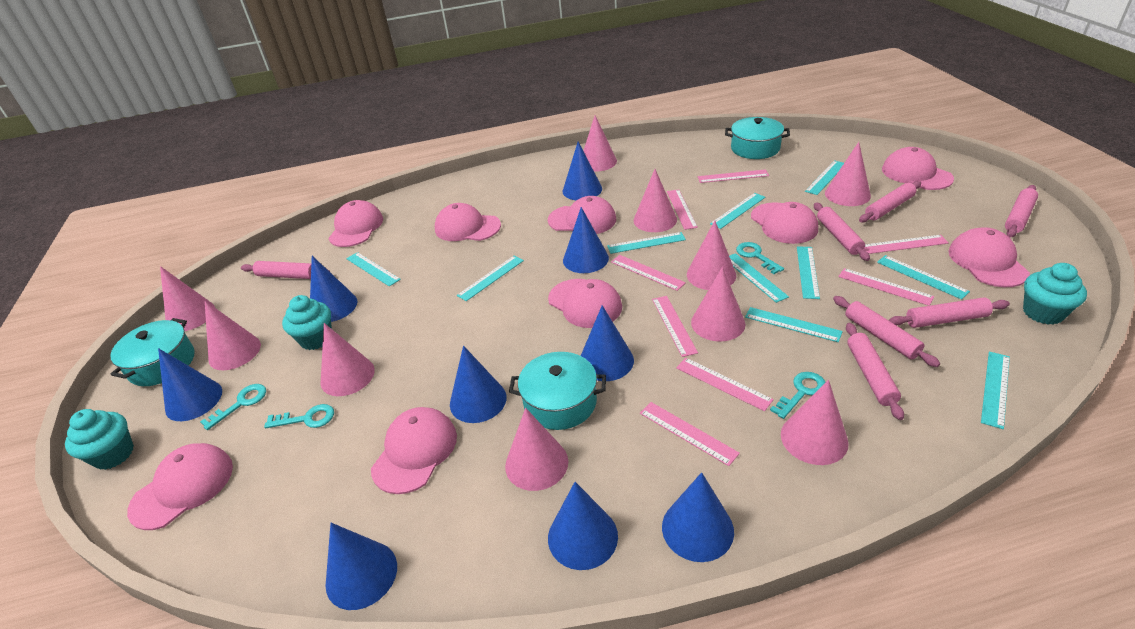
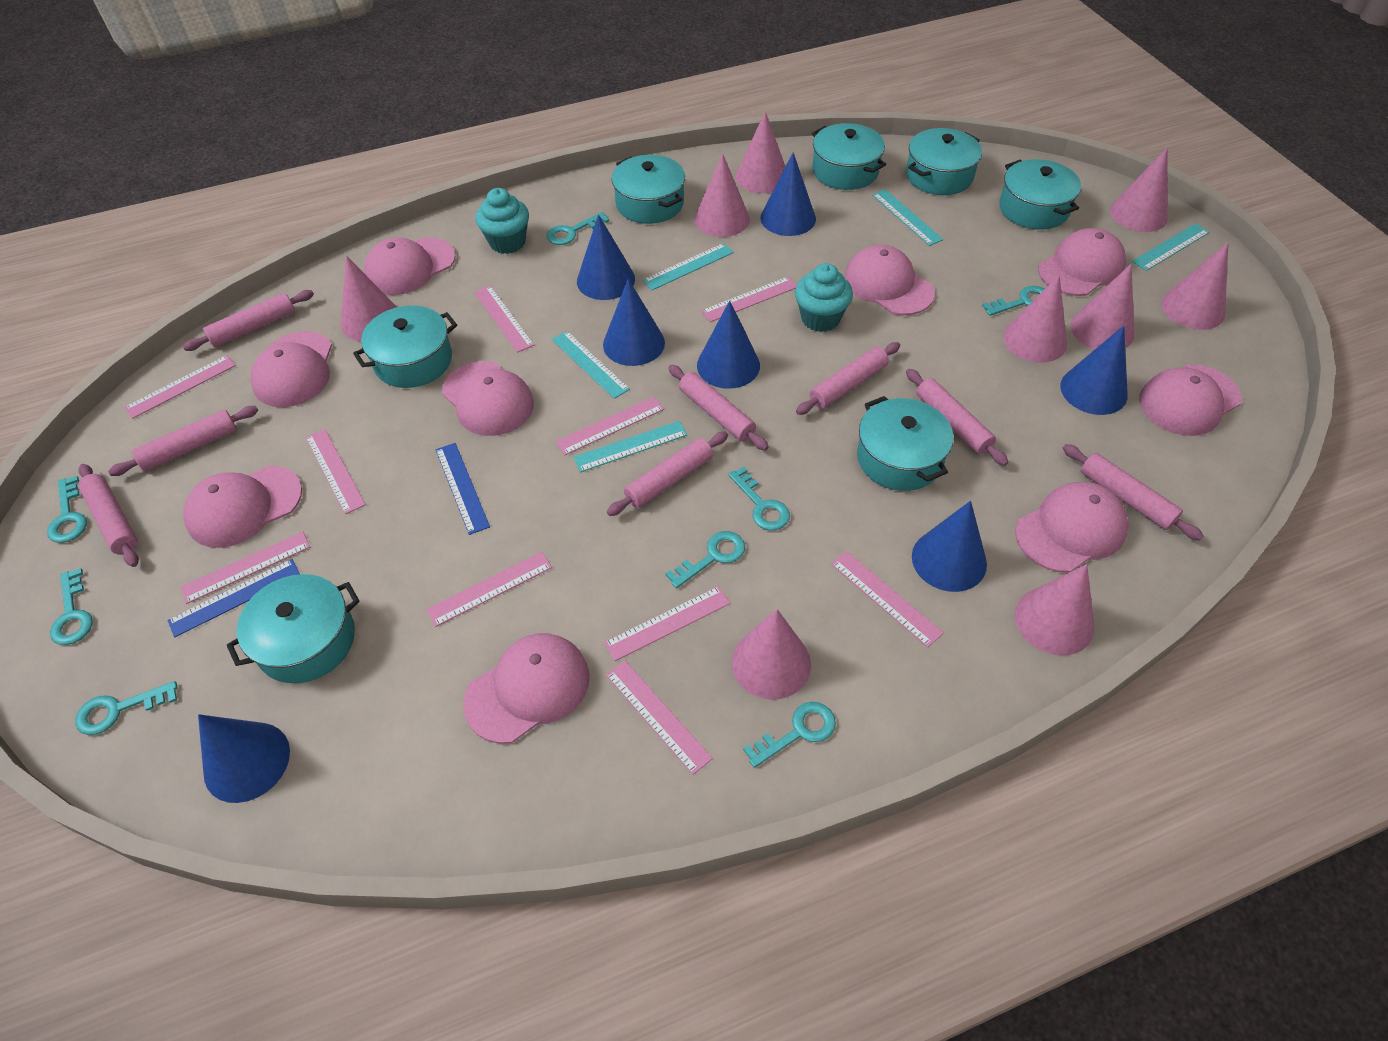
blue cone: 9 -> 7
blue ruler: 0 -> 2
pink cone: 10 -> 9
pink rolling pin: 7 -> 8
pink ruler: 8 -> 10
turquoise cupcake: 3 -> 2
turquoise key: 4 -> 8
turquoise pot: 3 -> 7
turquoise ruler: 10 -> 5

